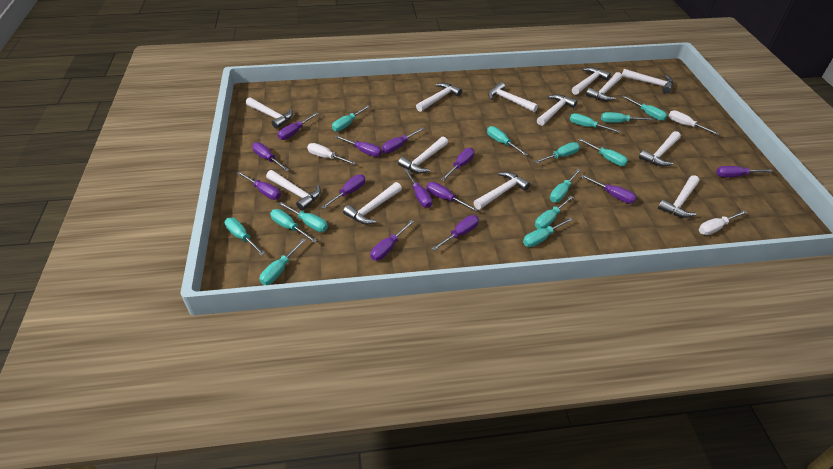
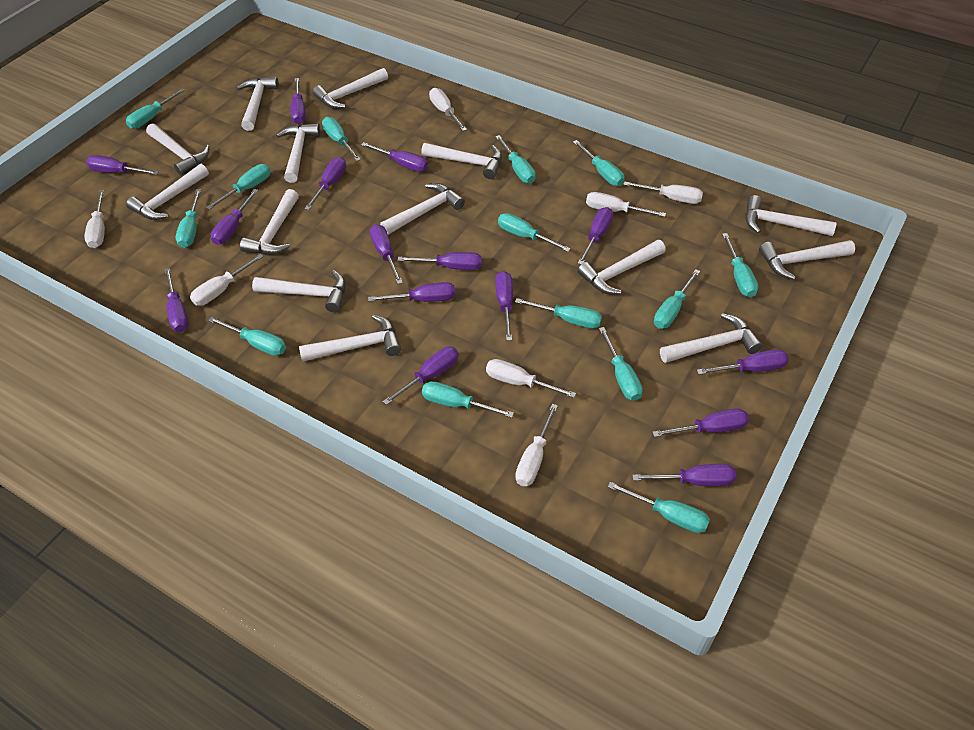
purple screwdriver: 13 -> 15
white hammer: 13 -> 14
white screwdriver: 3 -> 7

